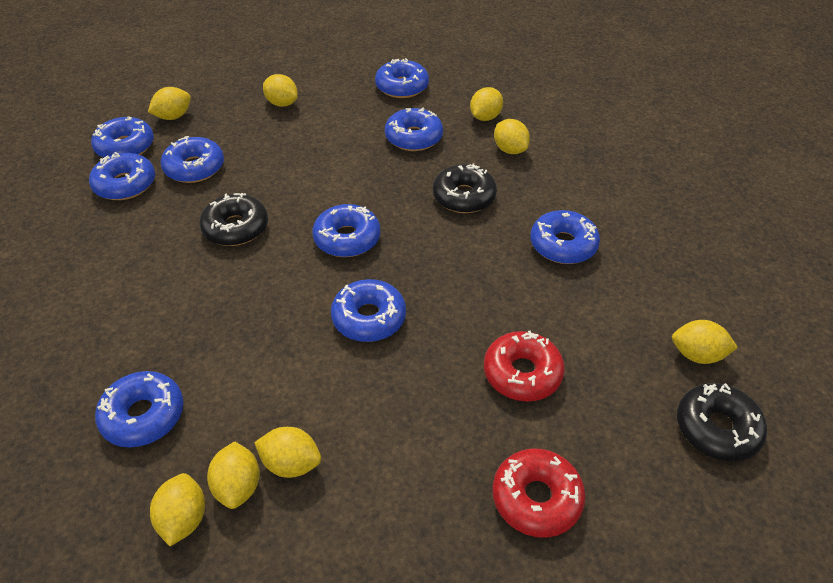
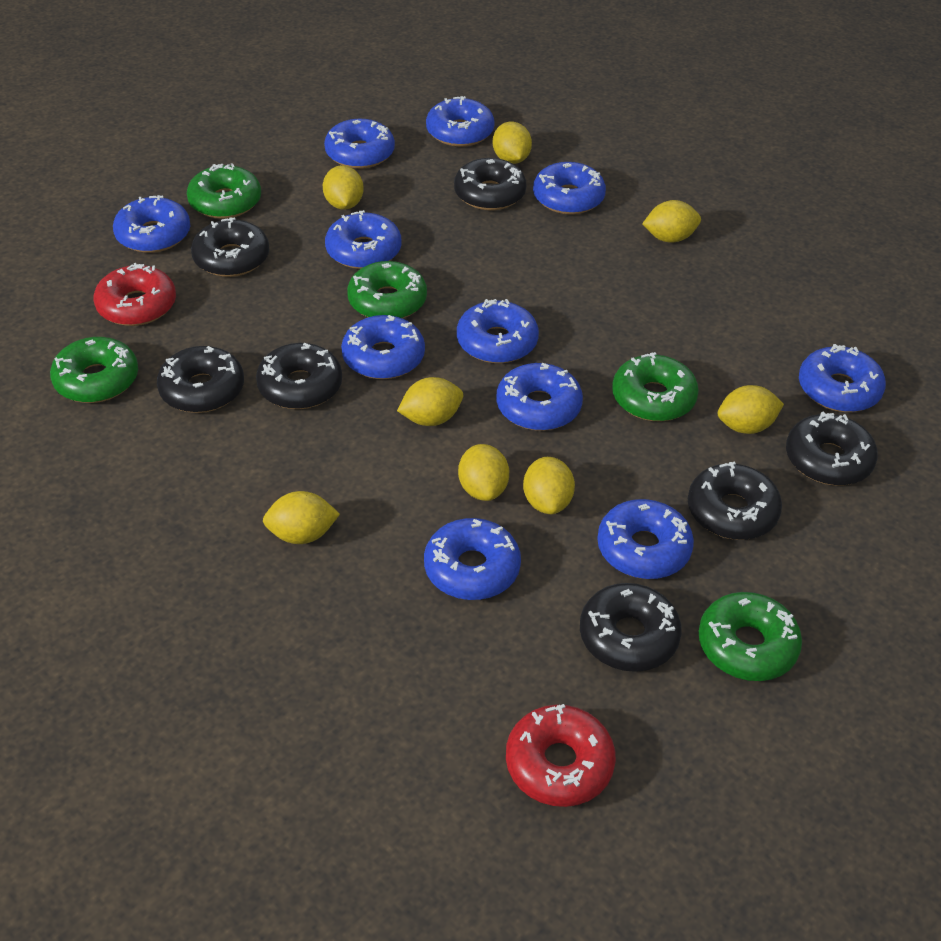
black donut: 3 -> 7
blue donut: 9 -> 11
green donut: 0 -> 5

